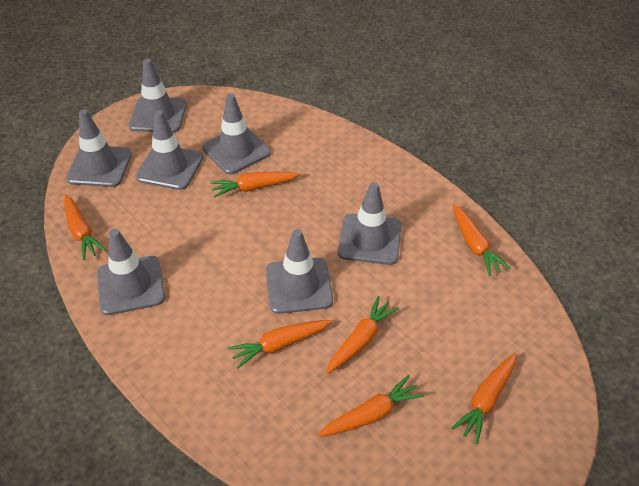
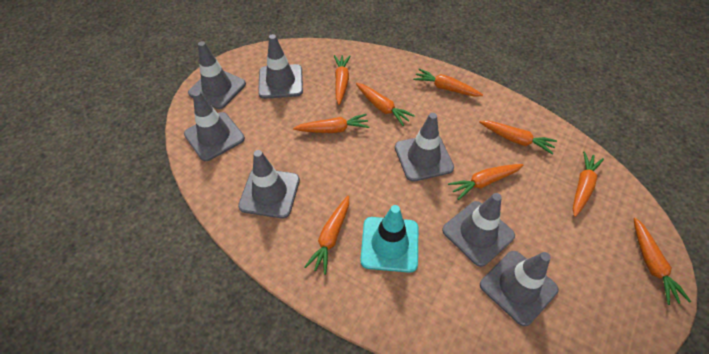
orange carrot: 7 -> 9
turquoise traffic cone: 0 -> 1

